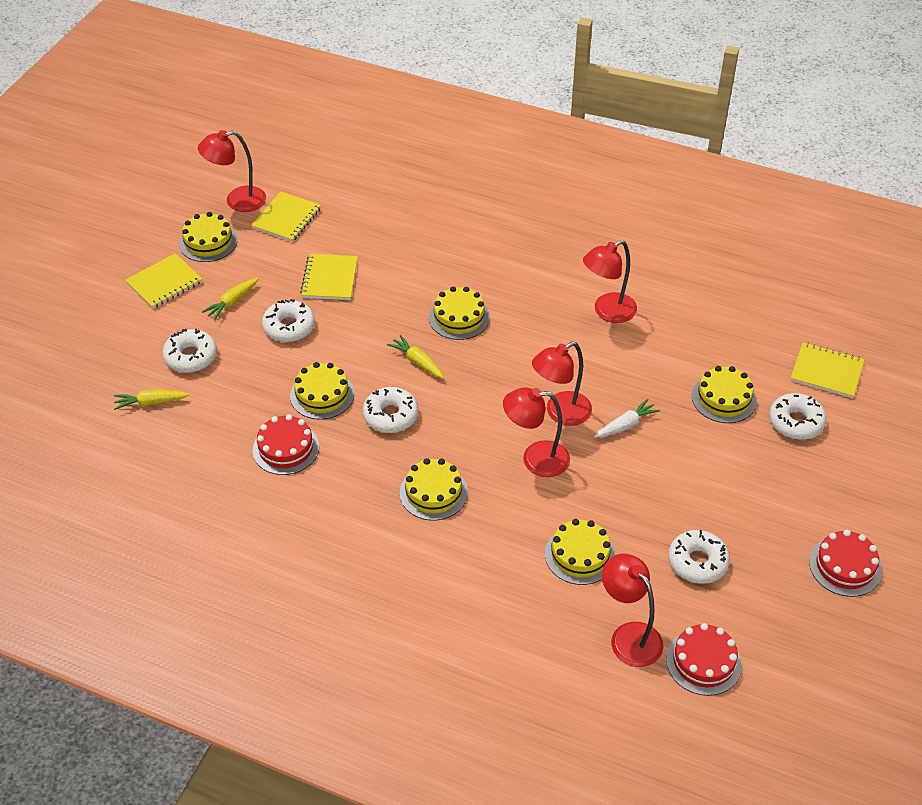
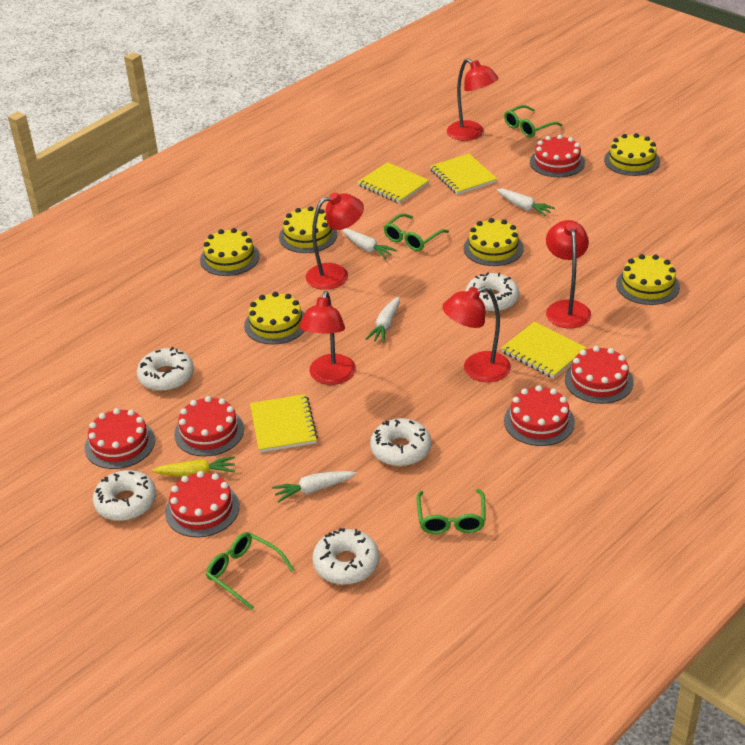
green glasses: 0 -> 4
red cake: 3 -> 6
white carrot: 1 -> 4
yellow carrot: 3 -> 1

